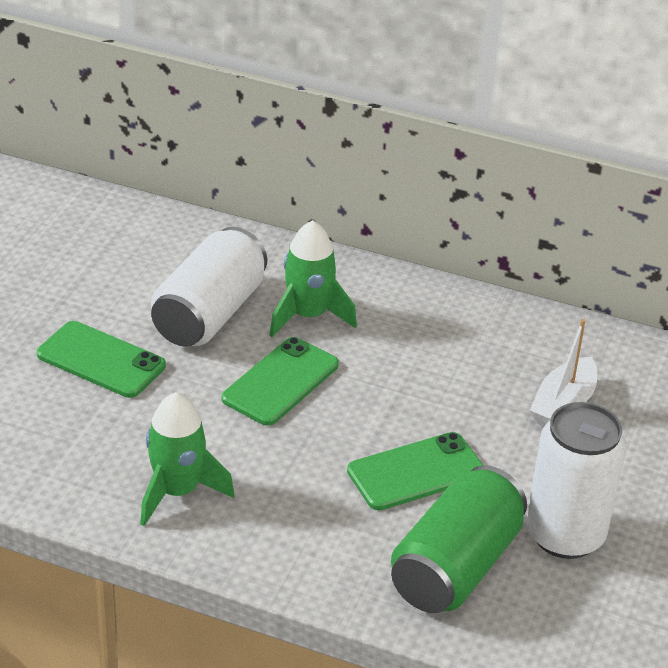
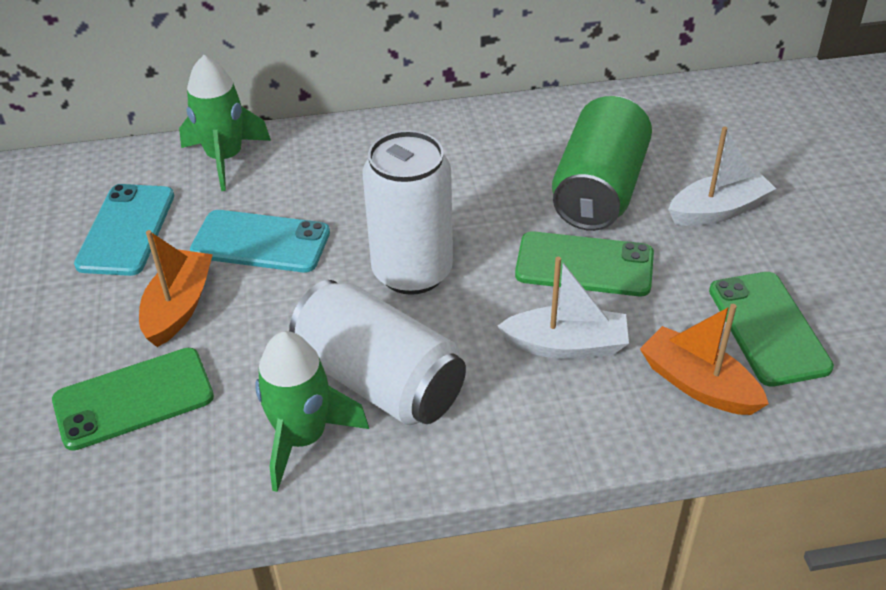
orange boat: 0 -> 2
turquoise phone: 0 -> 2
white boat: 1 -> 2

